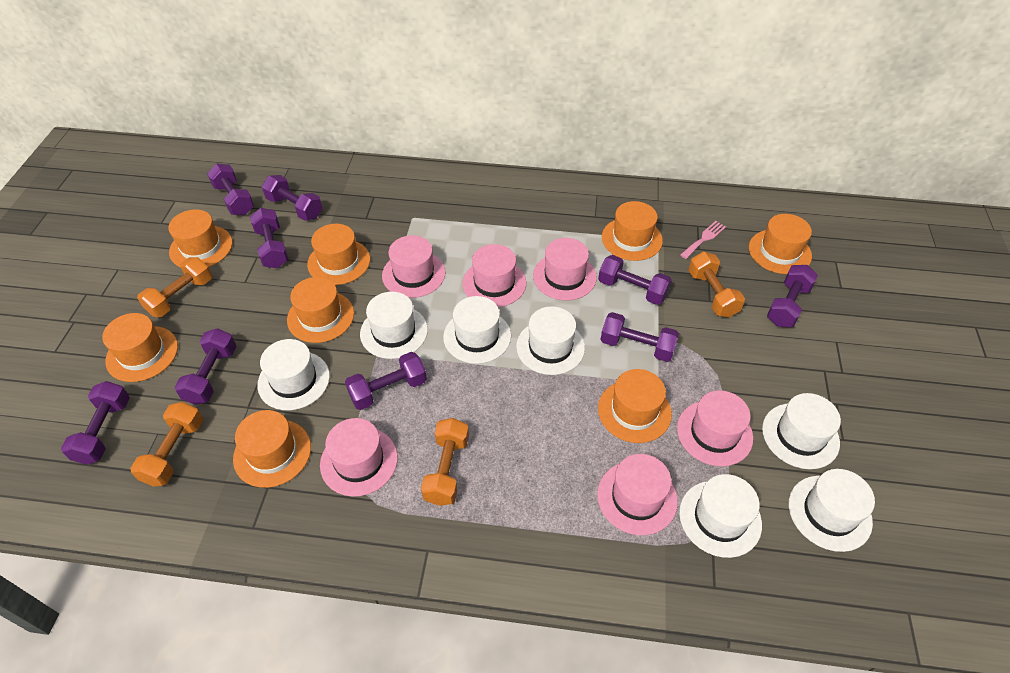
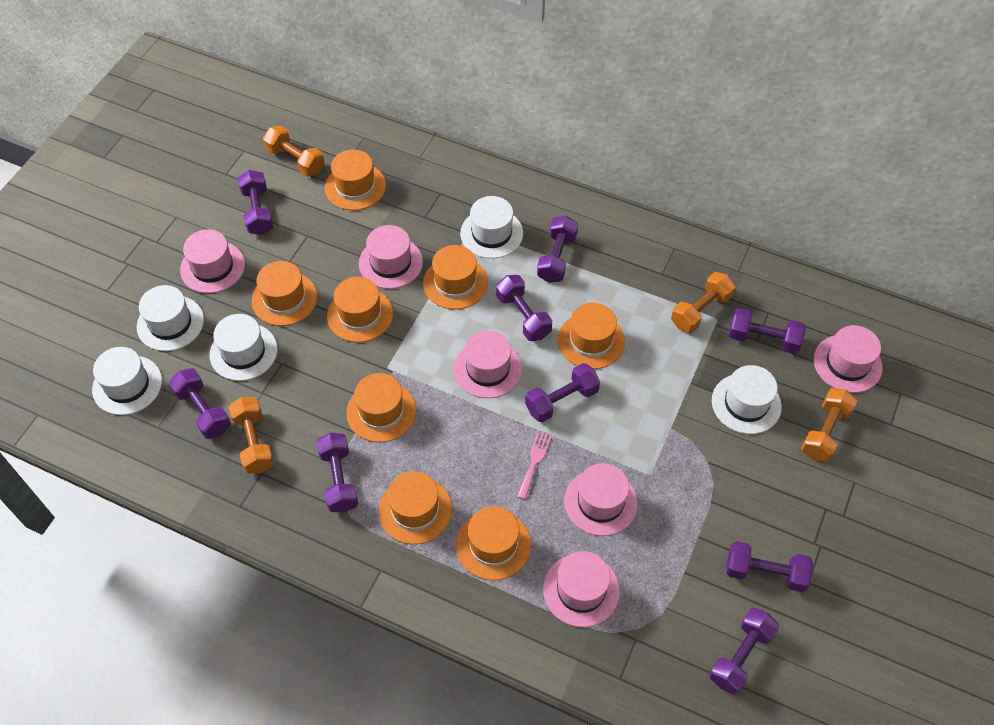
white hat: 7 -> 5

